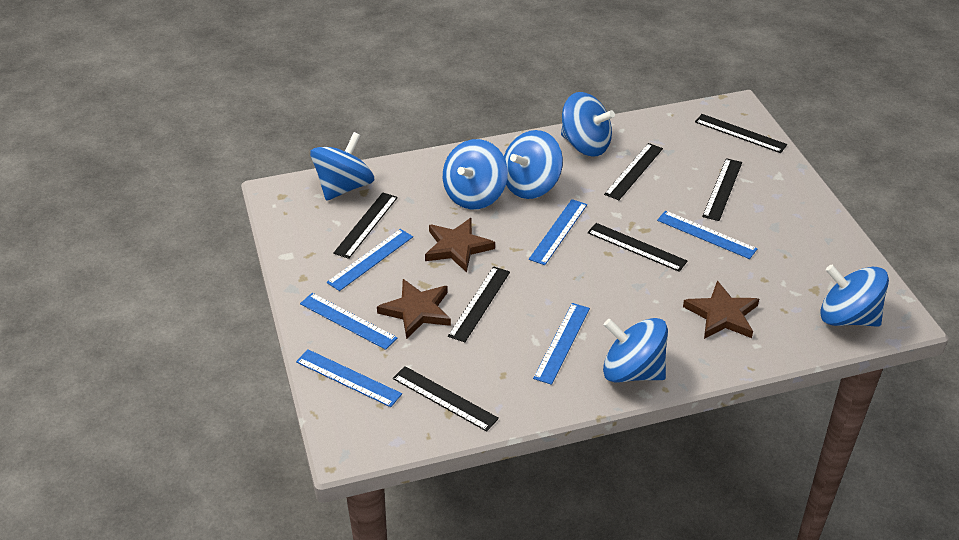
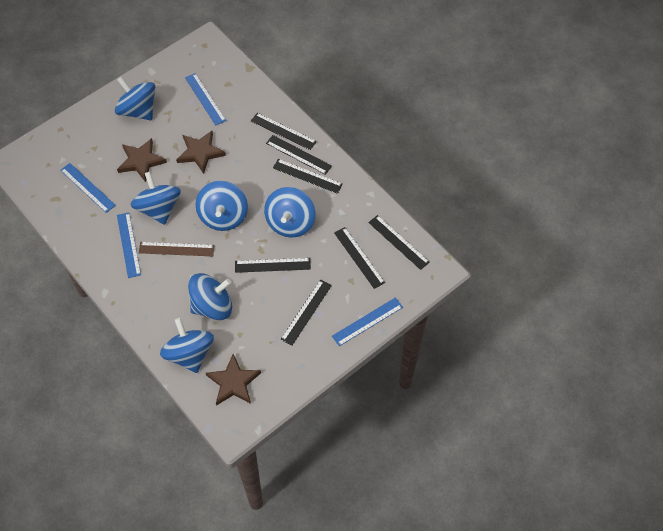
blue ruler: 6 -> 4
brown ruler: 0 -> 1

